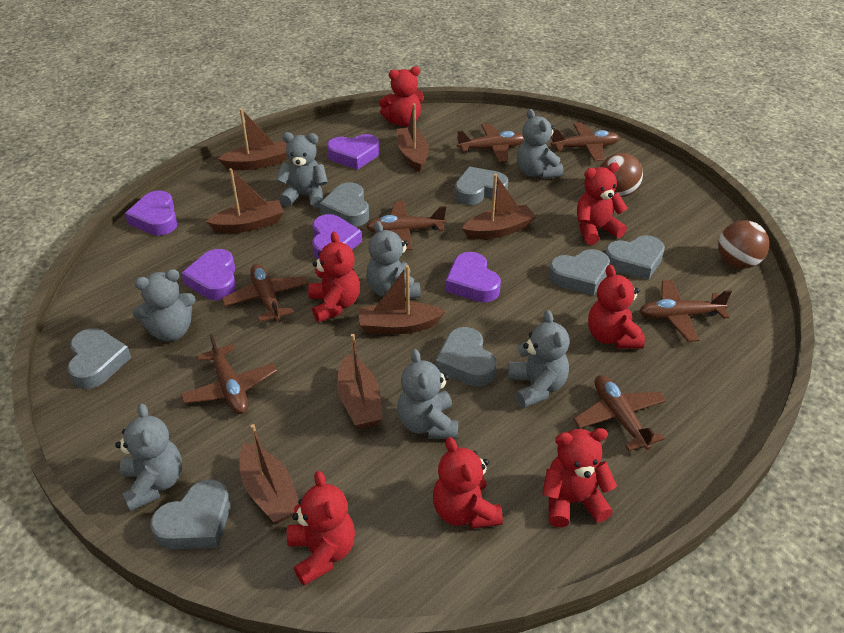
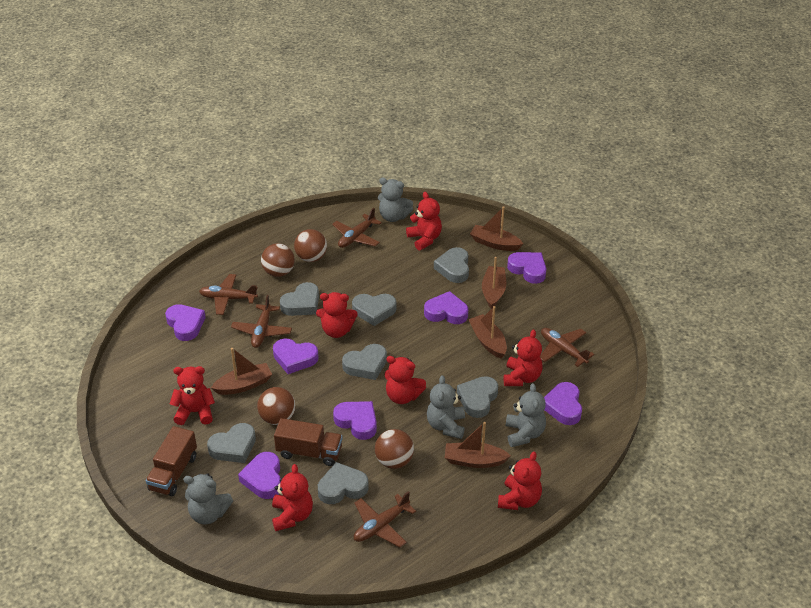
brown ball: 2 -> 4
brown boat: 7 -> 5
brown plane: 7 -> 5
brown truck: 0 -> 2
grey teddy bear: 7 -> 4
purple heart: 5 -> 7

